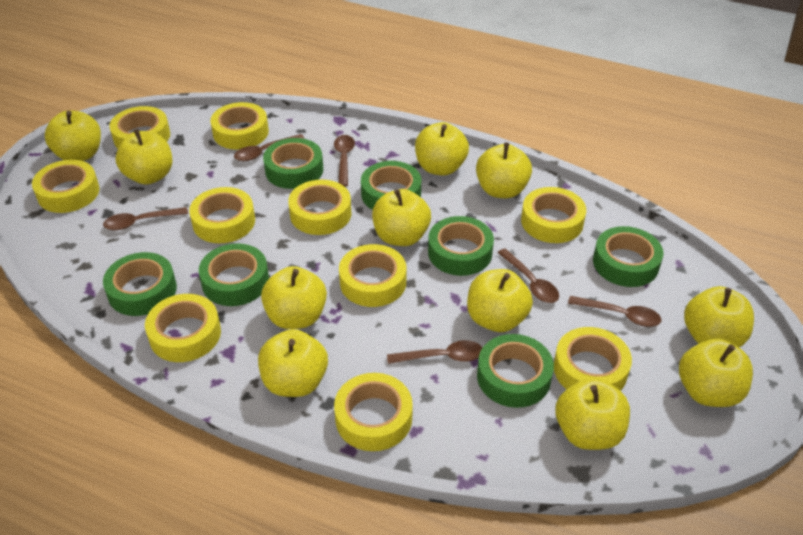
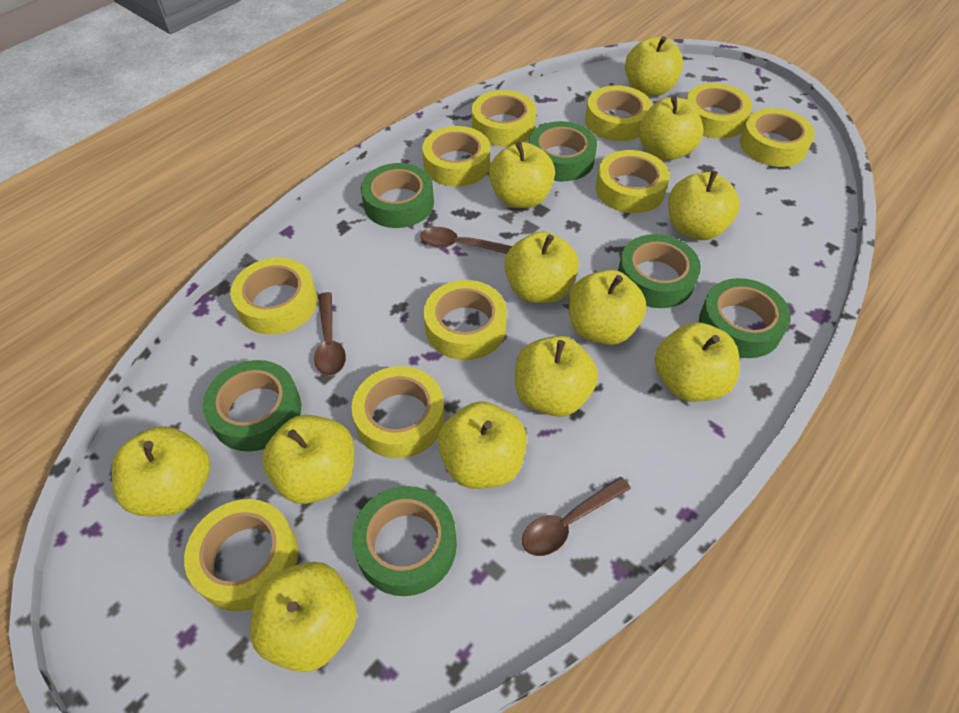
brown spoon: 6 -> 3
green tape: 7 -> 6
yellow apple: 11 -> 12

